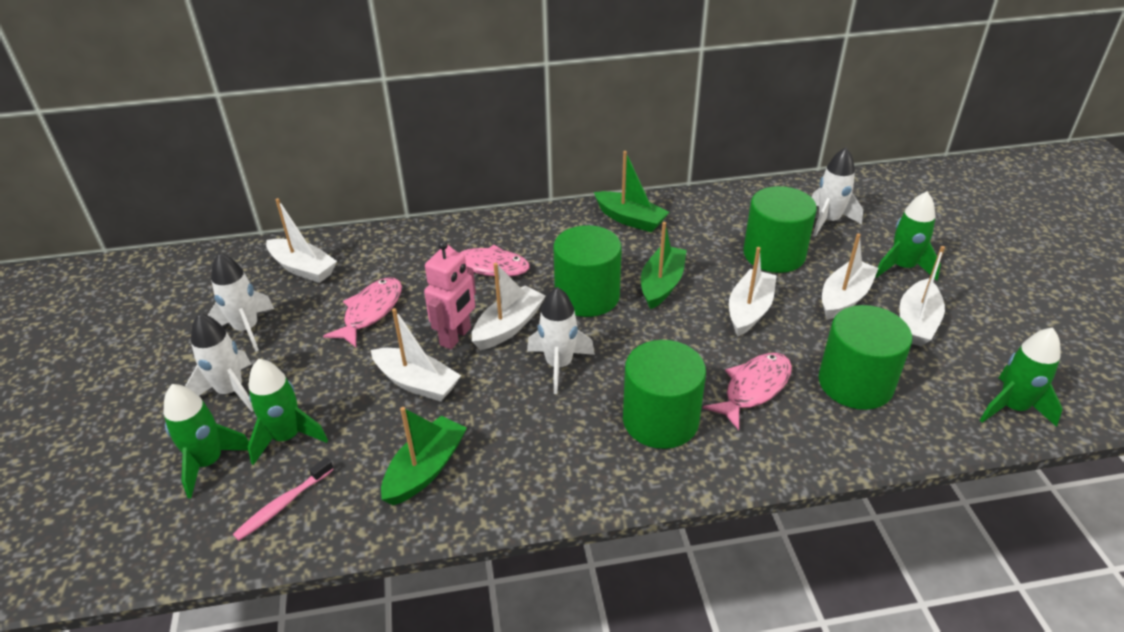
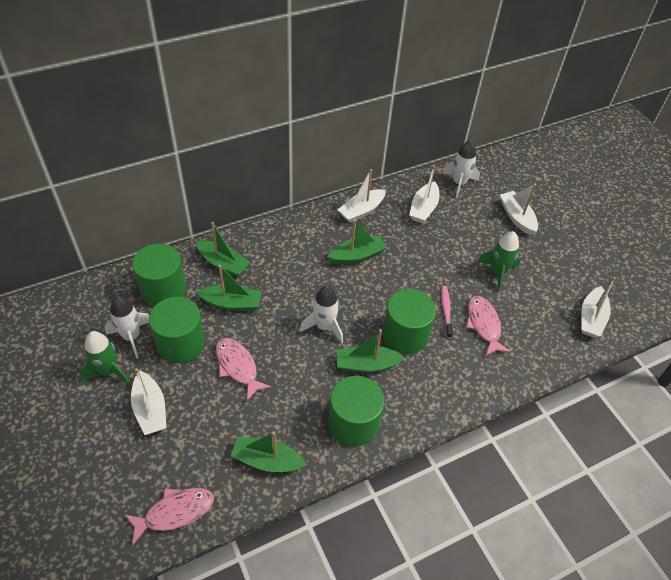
green boat: 3 -> 5
green rocket: 4 -> 2
pink robot: 1 -> 0
white boat: 6 -> 5
white rocket: 4 -> 3

